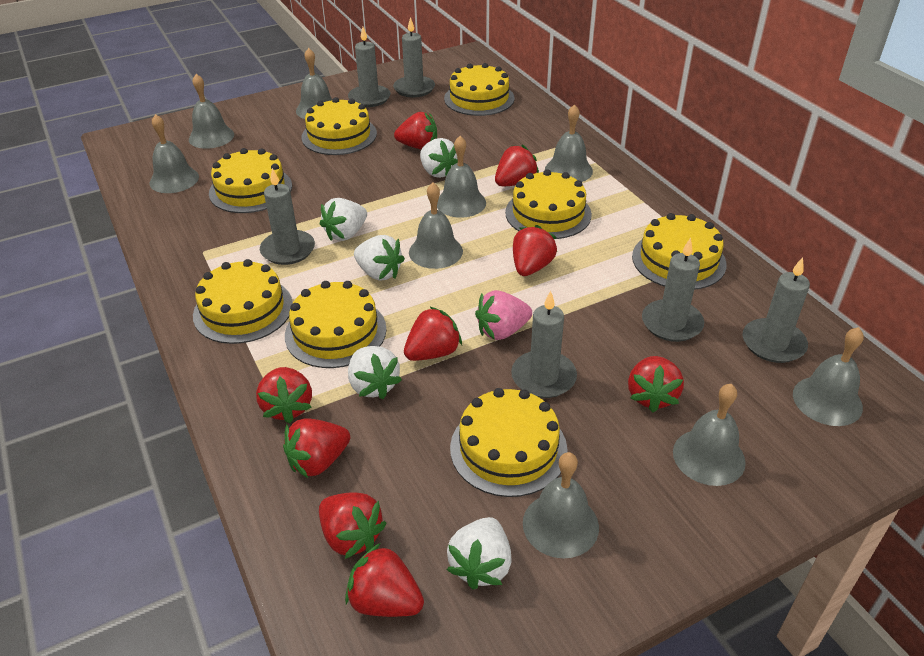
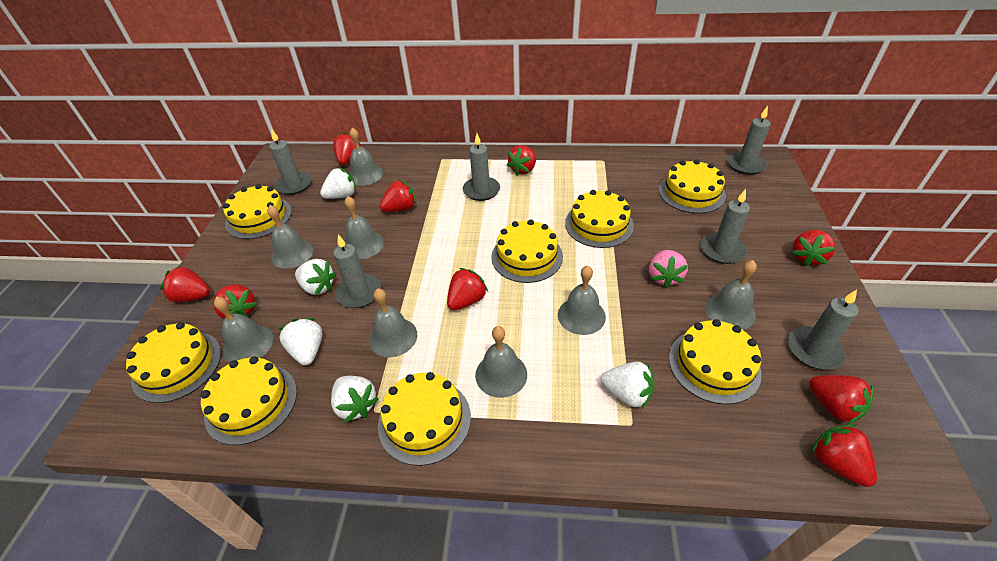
grey bell: 9 -> 8

